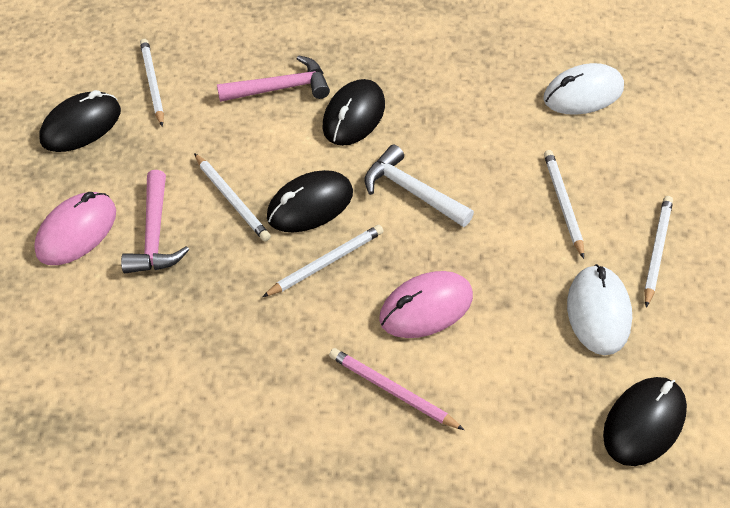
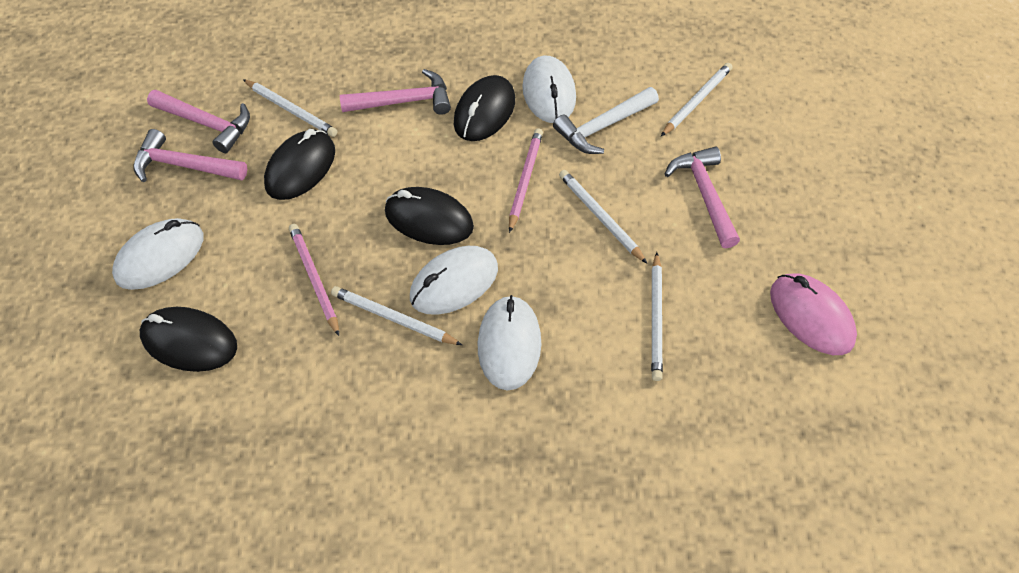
pink hammer: 2 -> 4
pink mouse: 2 -> 1
pink pencil: 1 -> 2
white mouse: 2 -> 4

